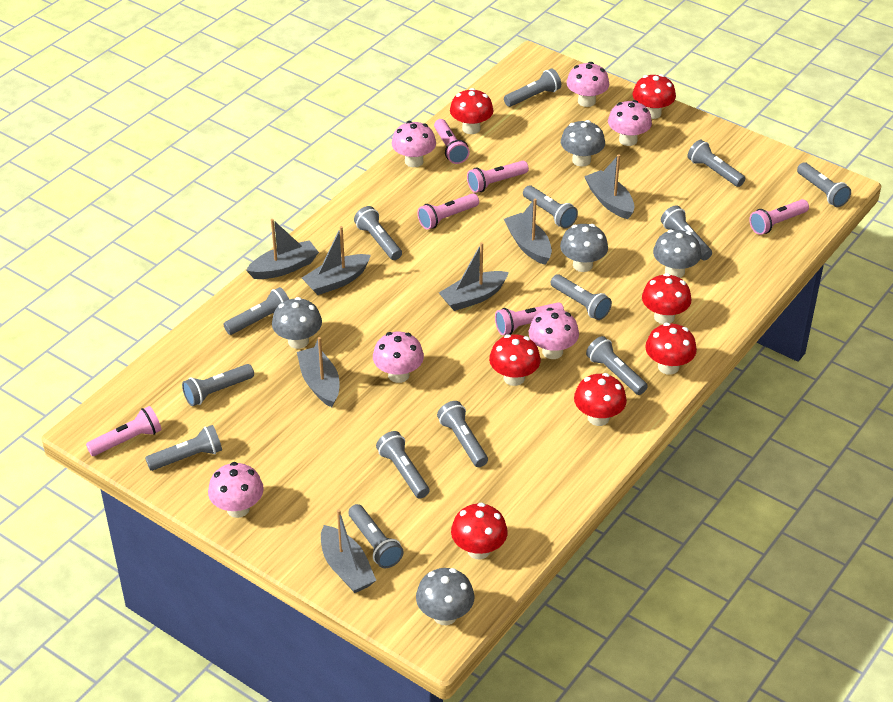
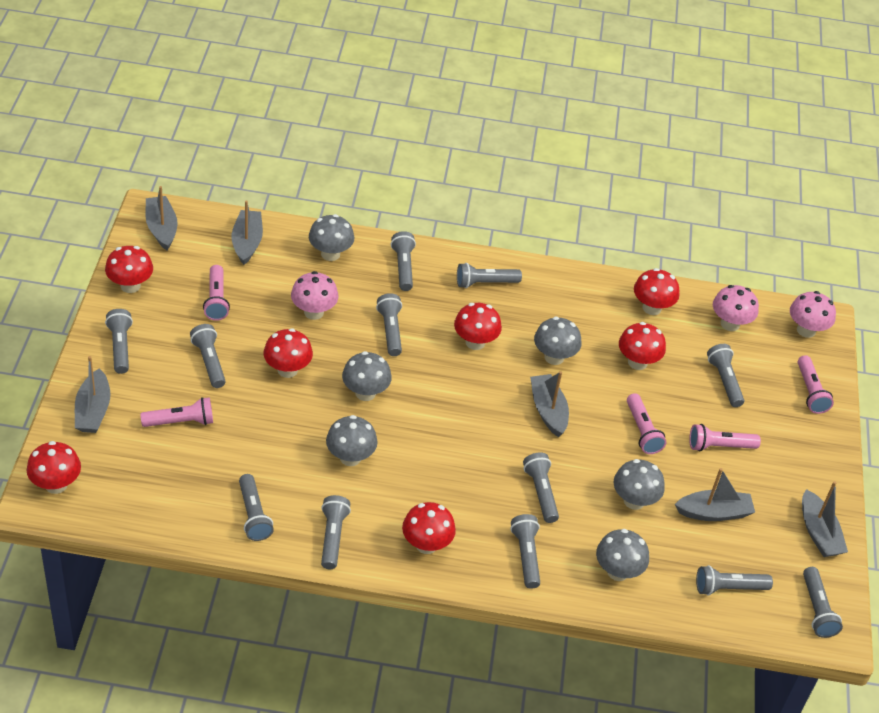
grey boat: 7 -> 6
grey flashlight: 14 -> 12
grey mushroom: 5 -> 6
pink flashlight: 6 -> 5
pink mushroom: 6 -> 3

